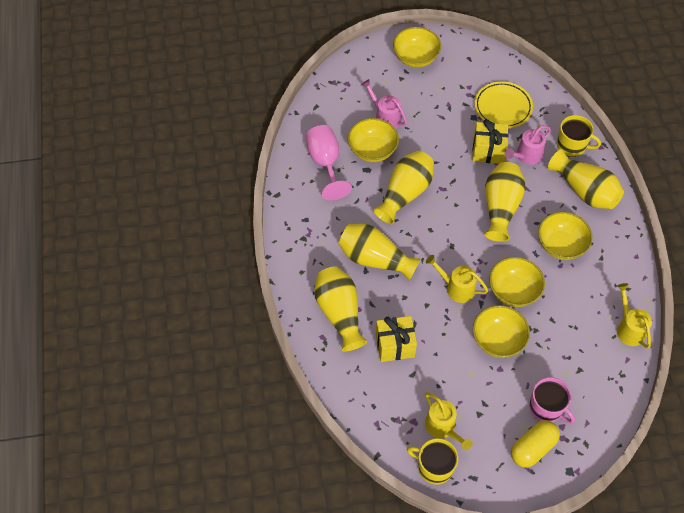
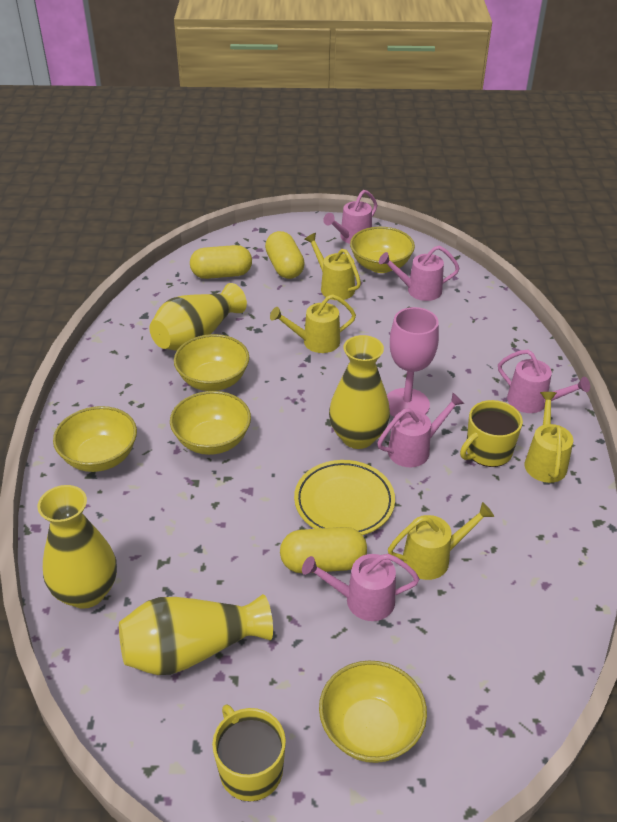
pink mug: 1 -> 0
pink watering can: 2 -> 5
yellow capsule: 1 -> 3
yellow gift: 2 -> 0
yellow vase: 5 -> 4
yellow watering can: 3 -> 4

